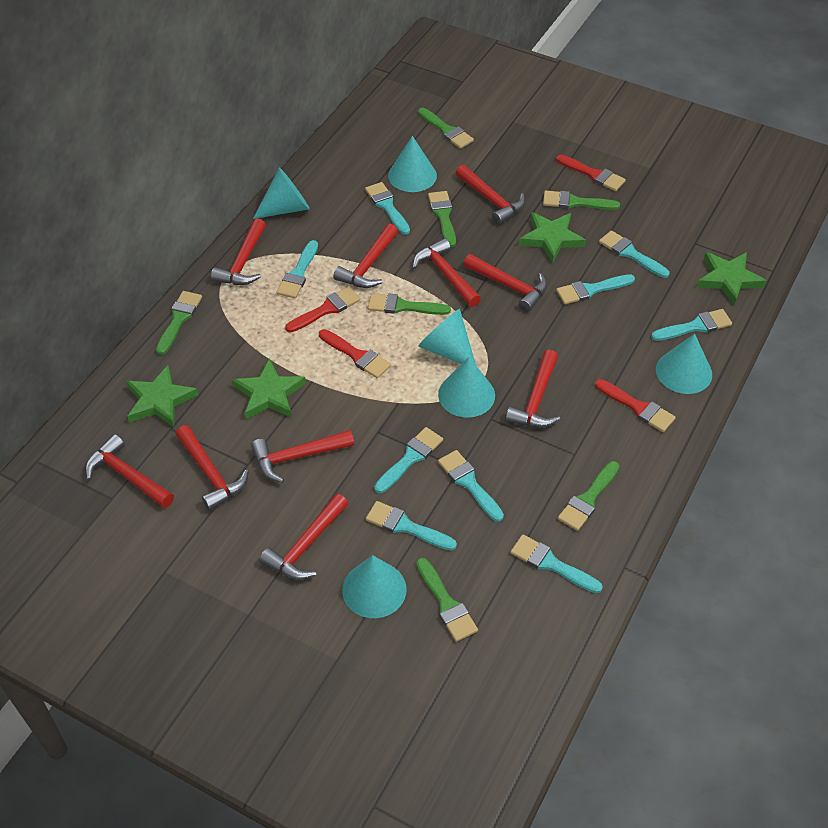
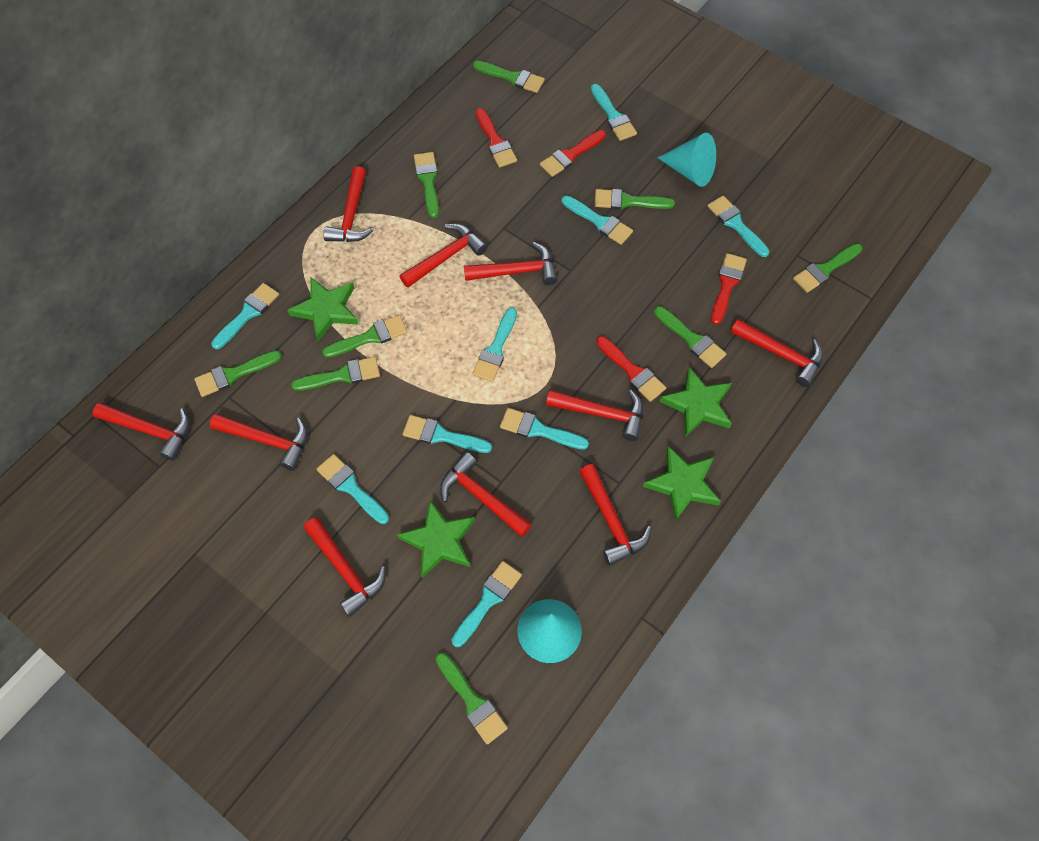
green brush: 7 -> 9
turquoise cone: 6 -> 2

